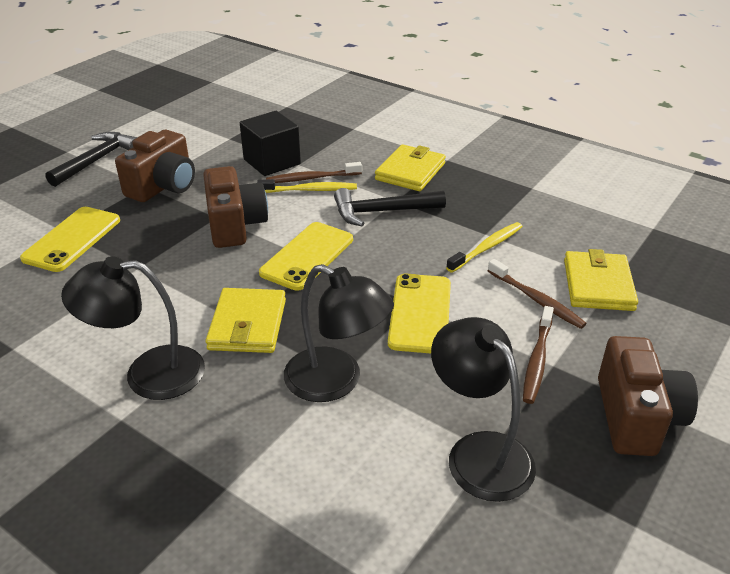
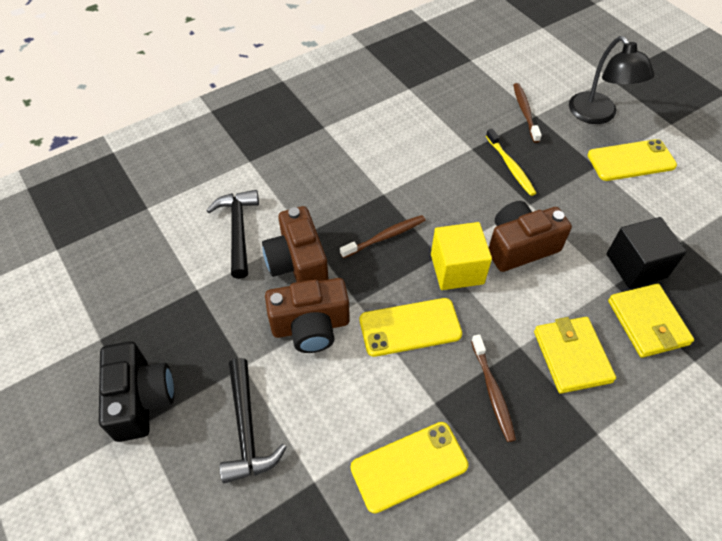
black camera: 0 -> 1
black lamp: 3 -> 1
yellow cube: 0 -> 1
yellow toothbrush: 2 -> 1
yellow wallet: 3 -> 2

